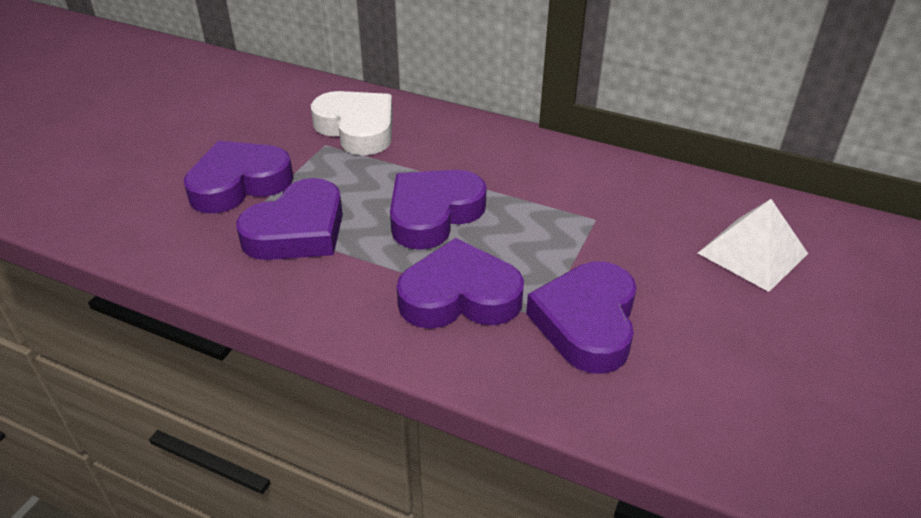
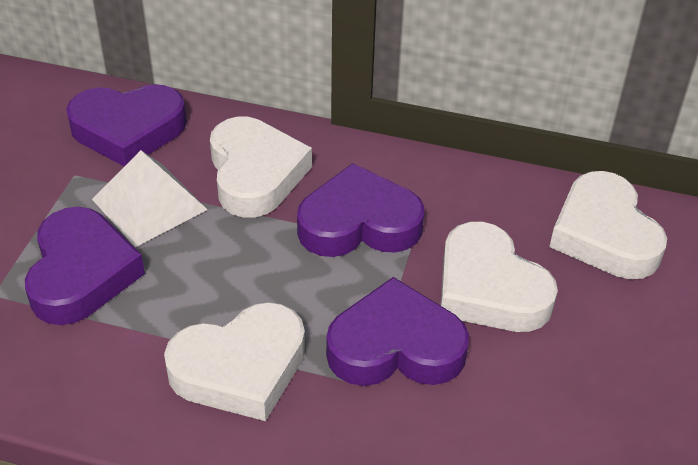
purple heart: 5 -> 4
white heart: 1 -> 4

